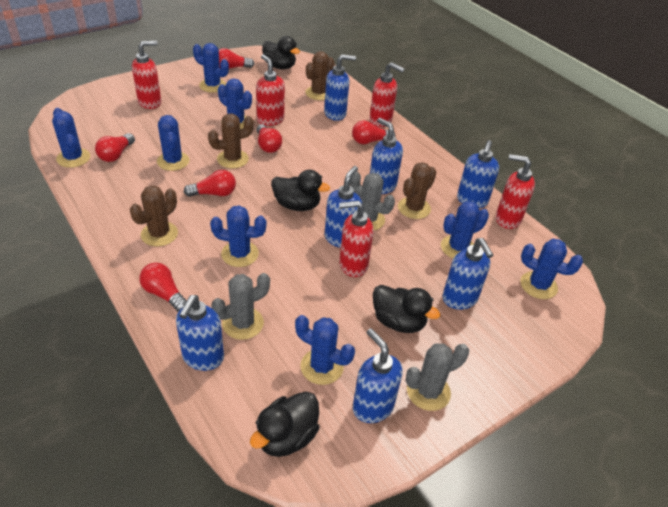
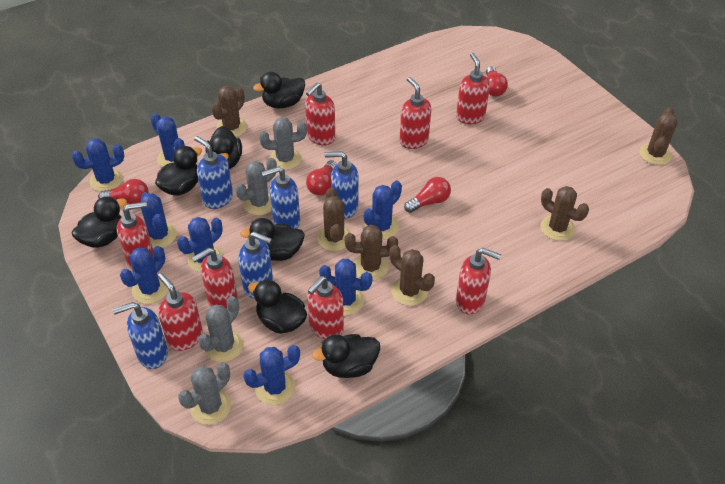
black duck: 4 -> 7
blue soap dispenser: 7 -> 5
brown cactus: 4 -> 6
grey cactus: 3 -> 4
red light bulb: 6 -> 4
red soap dispenser: 5 -> 8

